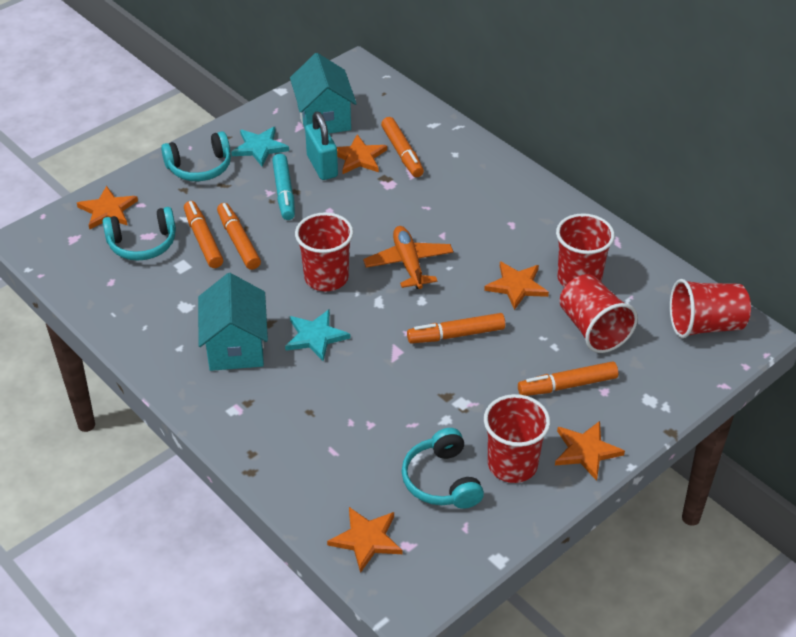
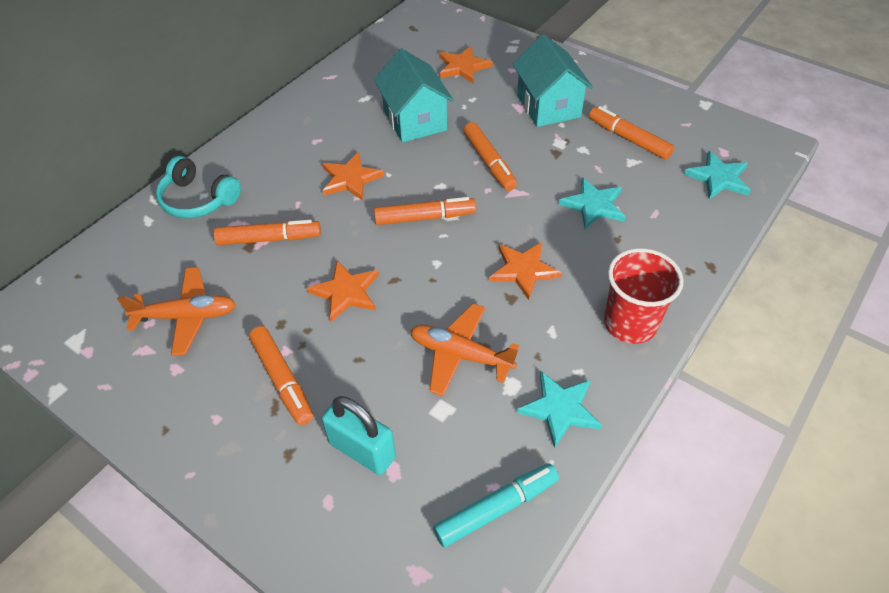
orange plane: 1 -> 2
orange star: 5 -> 4
red cup: 5 -> 1
turquoise headphones: 3 -> 1
turquoise star: 2 -> 3

